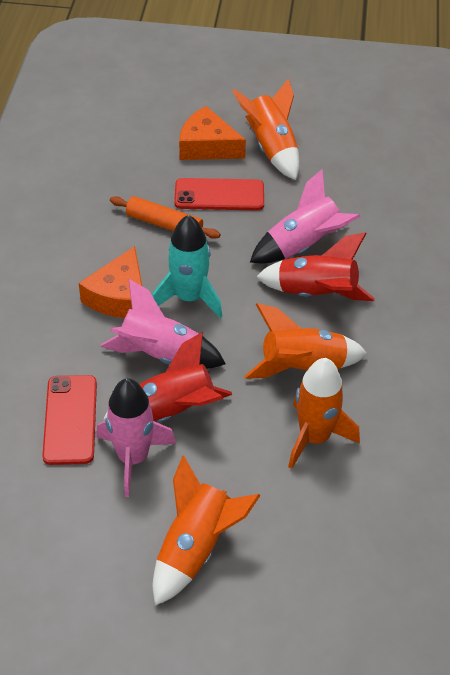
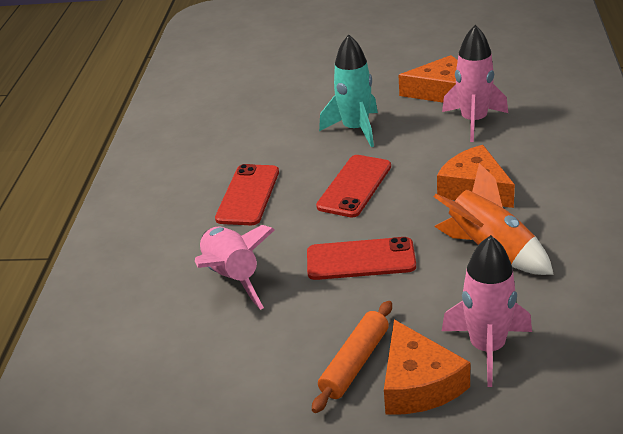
orange cheese: 2 -> 3
orange rocket: 4 -> 1
red phone: 2 -> 3
red rocket: 2 -> 0

